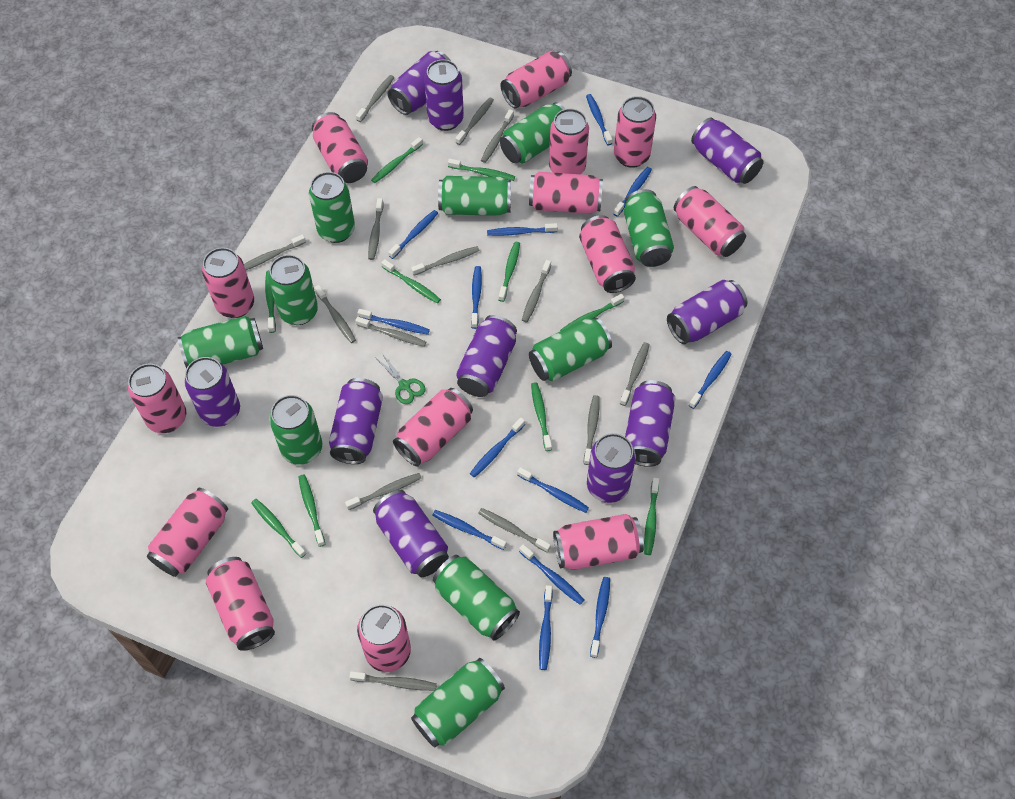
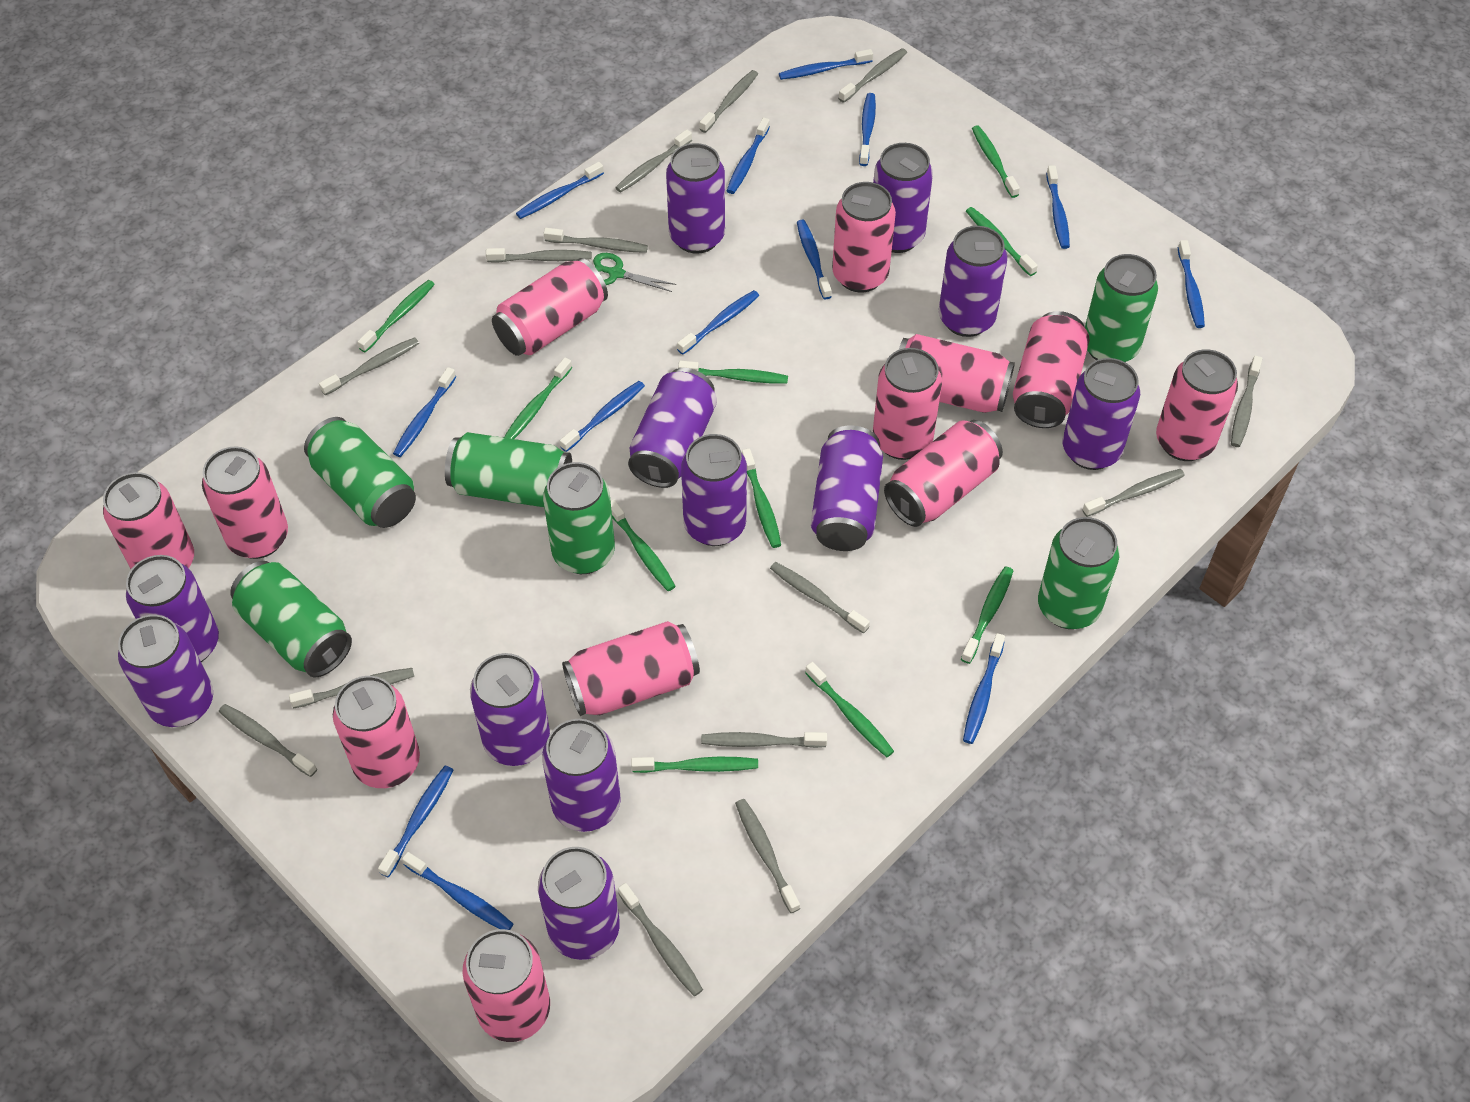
green can: 10 -> 6
pink can: 14 -> 12
purple can: 10 -> 12

